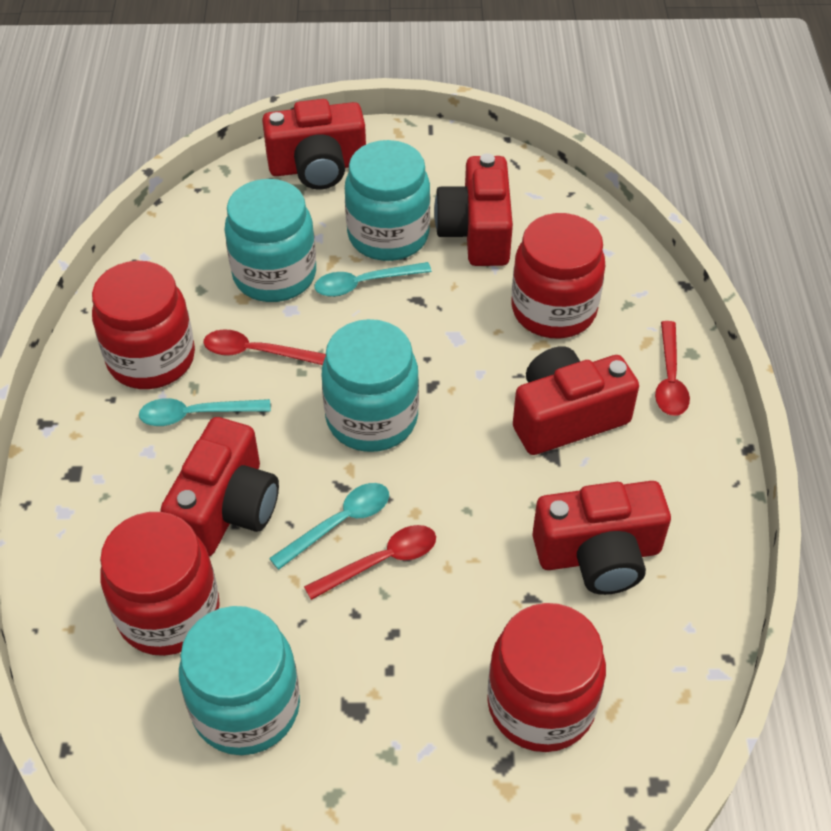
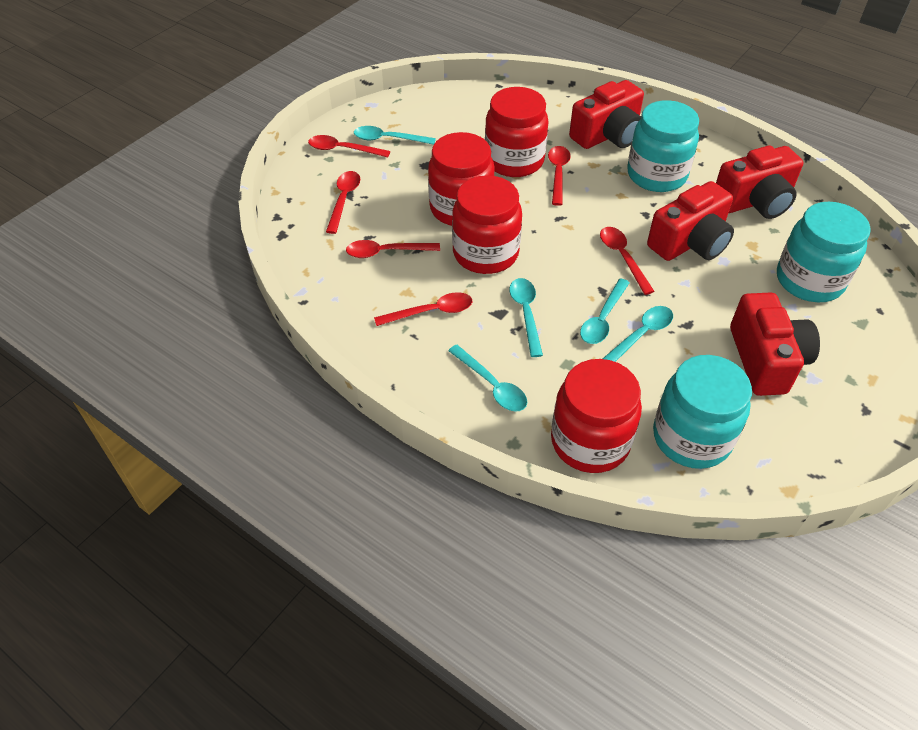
red camera: 5 -> 4
red spoon: 3 -> 6
turquoise jar: 4 -> 3
turquoise spoon: 3 -> 5

